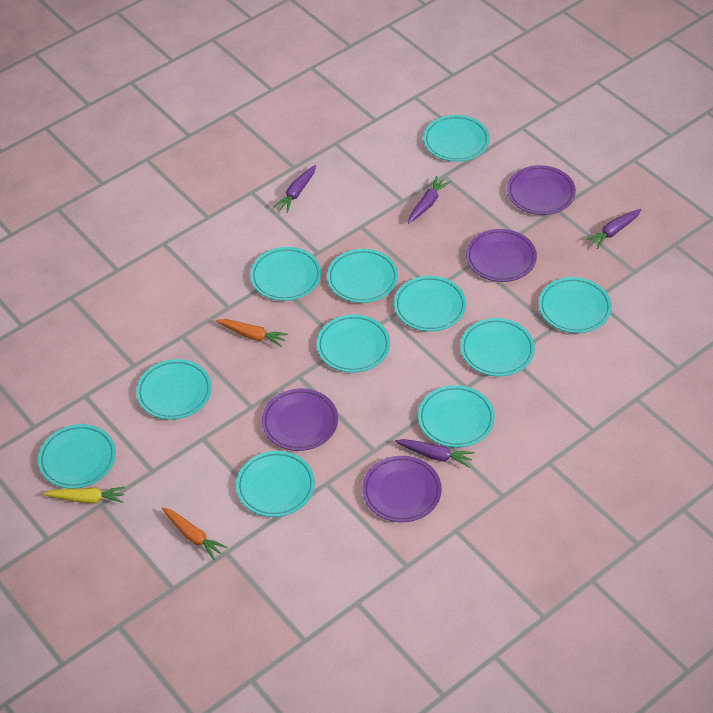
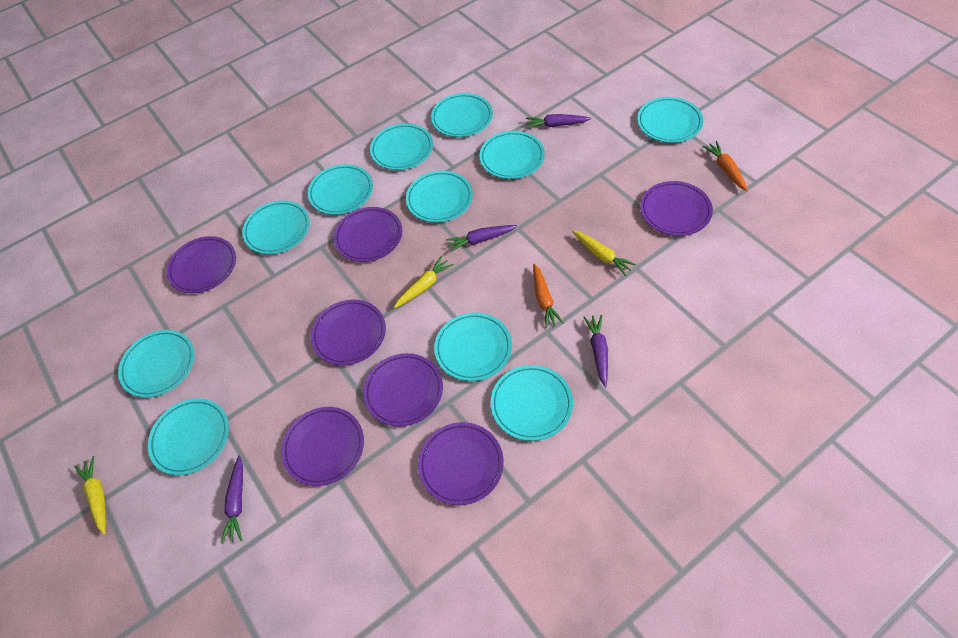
purple plate: 4 -> 7
yellow carrot: 1 -> 3

